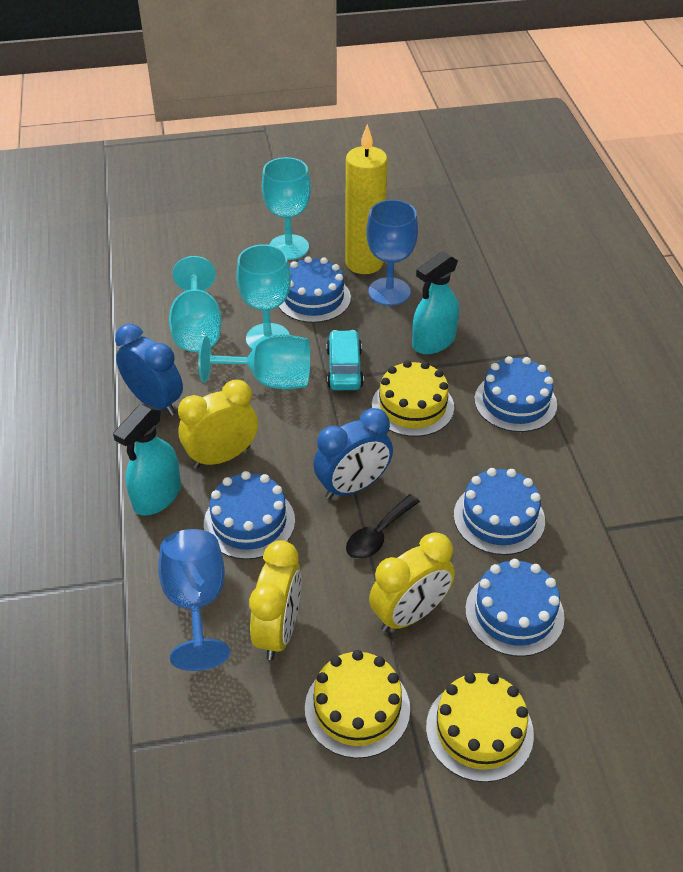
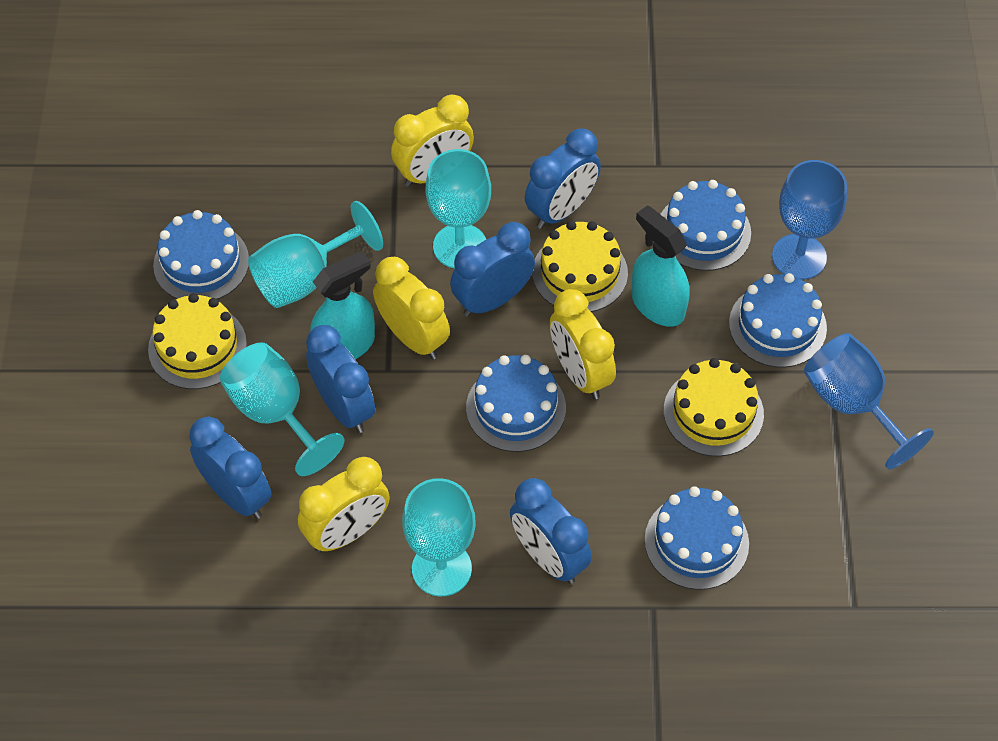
black spoon: 1 -> 0
blue clock: 2 -> 5
turquoise car: 1 -> 0
yellow candle: 1 -> 0
yellow clock: 3 -> 4

